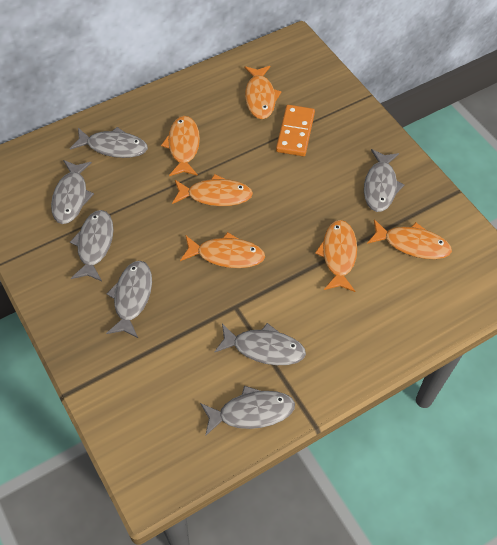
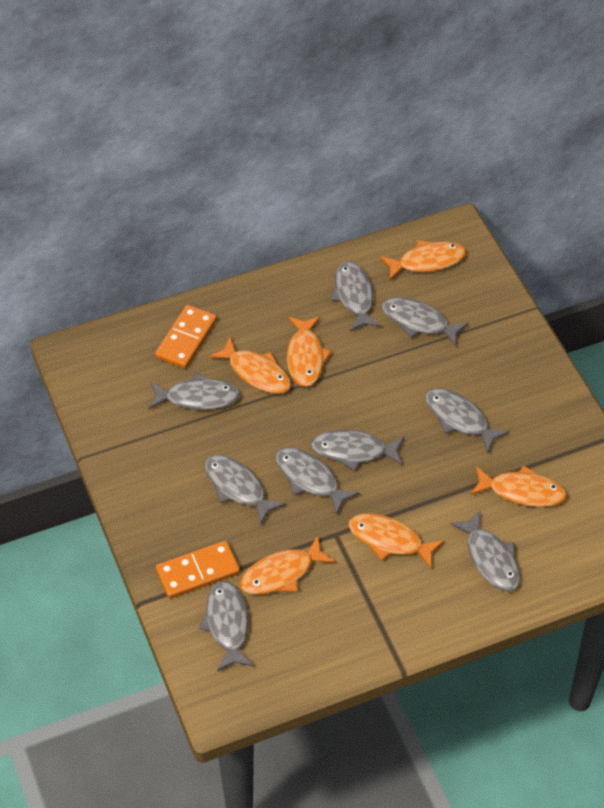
grey fish: 7 -> 9
orange domino: 1 -> 2

